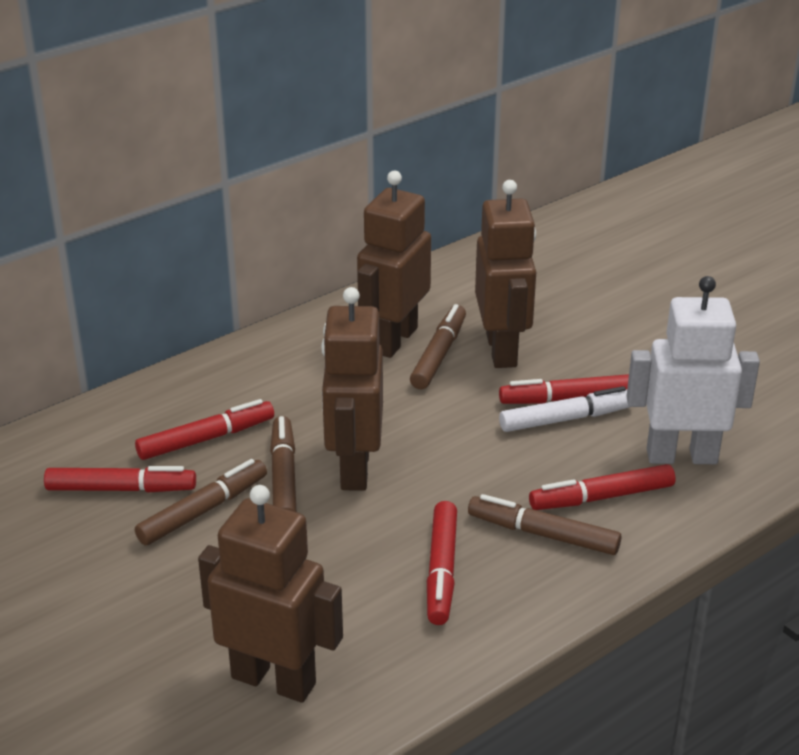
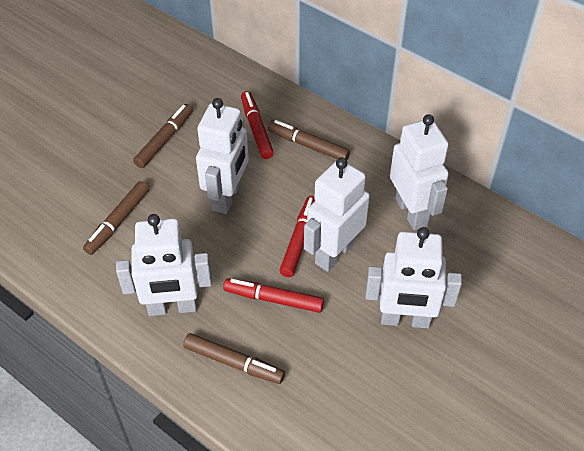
brown robot: 4 -> 0
red marker: 5 -> 3
white marker: 1 -> 0
white robot: 1 -> 5

